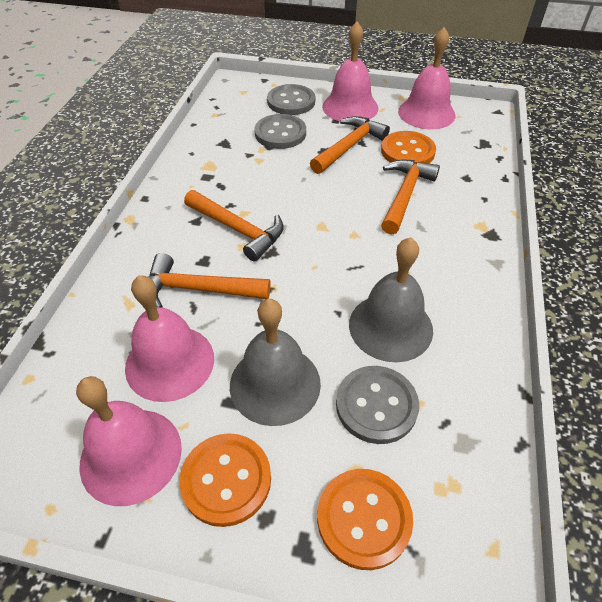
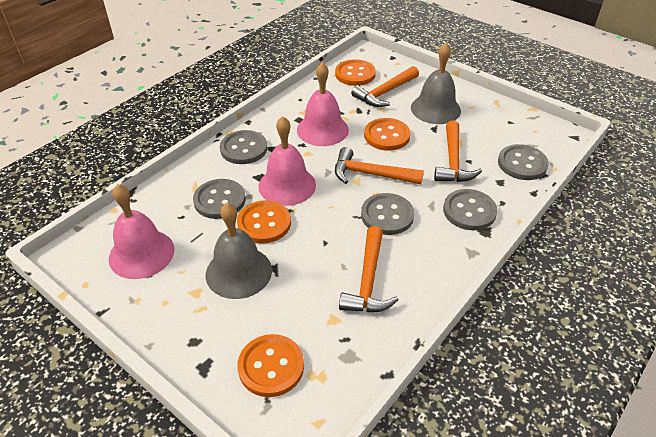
grey button: 3 -> 5
orange button: 3 -> 4
pink bell: 4 -> 3

